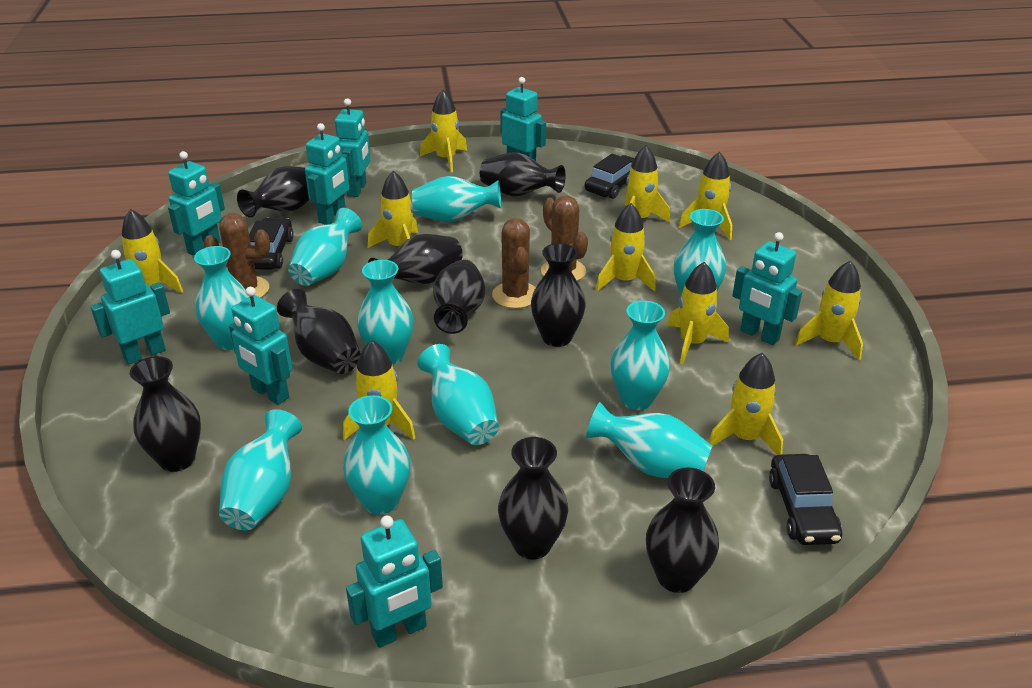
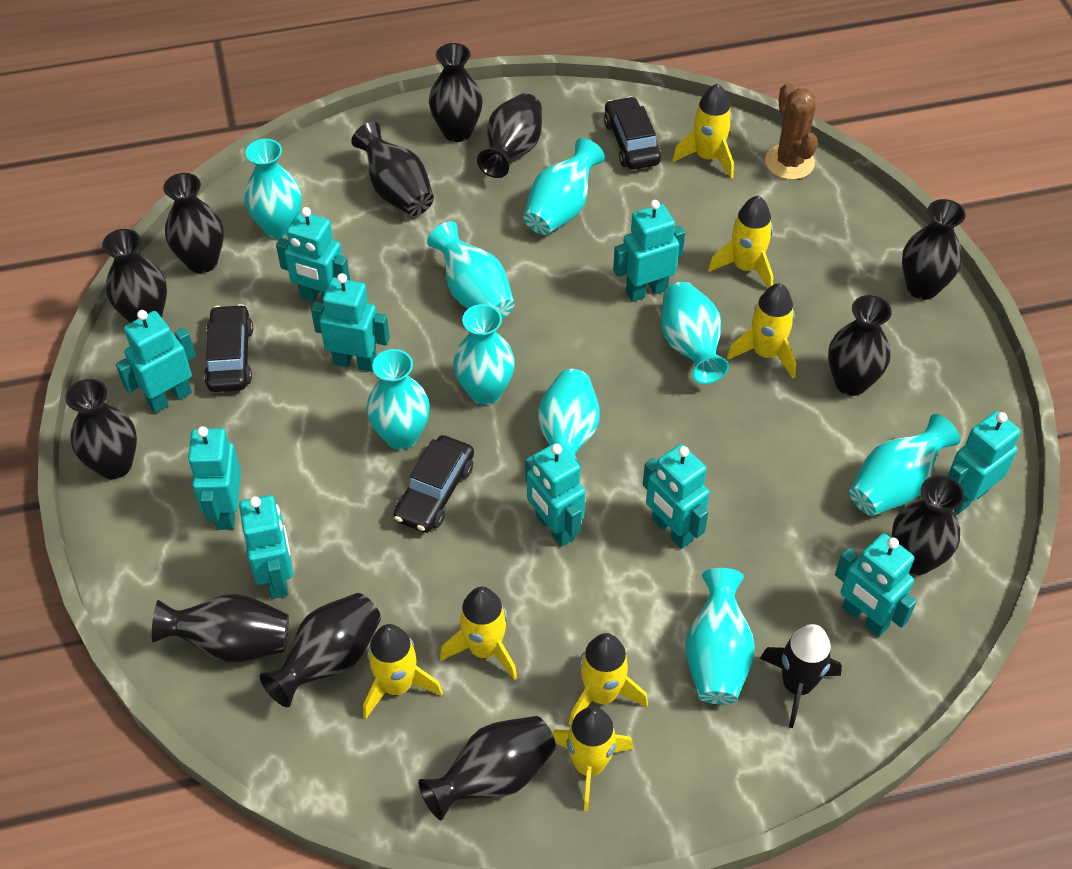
black rocket: 0 -> 1
black vase: 9 -> 12
brown cactus: 3 -> 1
turquoise robot: 8 -> 10
turquoise vase: 10 -> 9
yellow rocket: 10 -> 7

